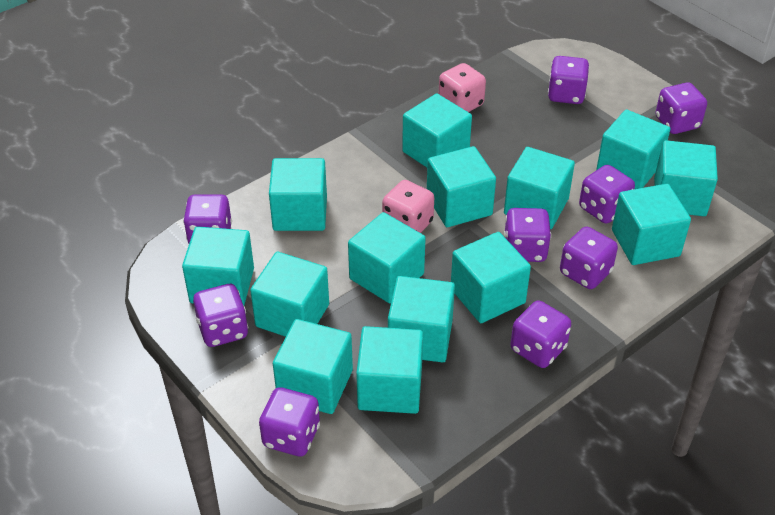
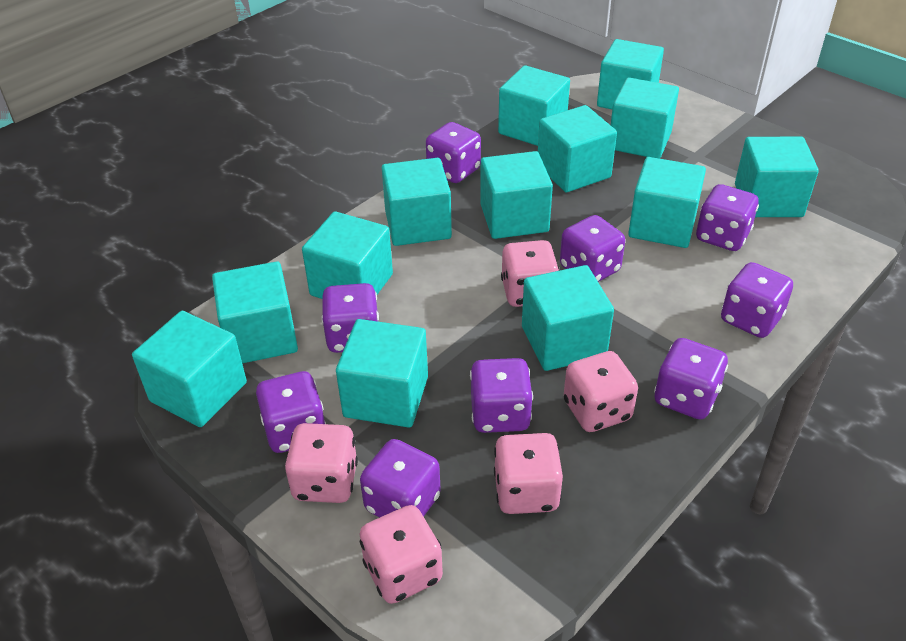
pink dice: 2 -> 5
turquoise cube: 14 -> 13

